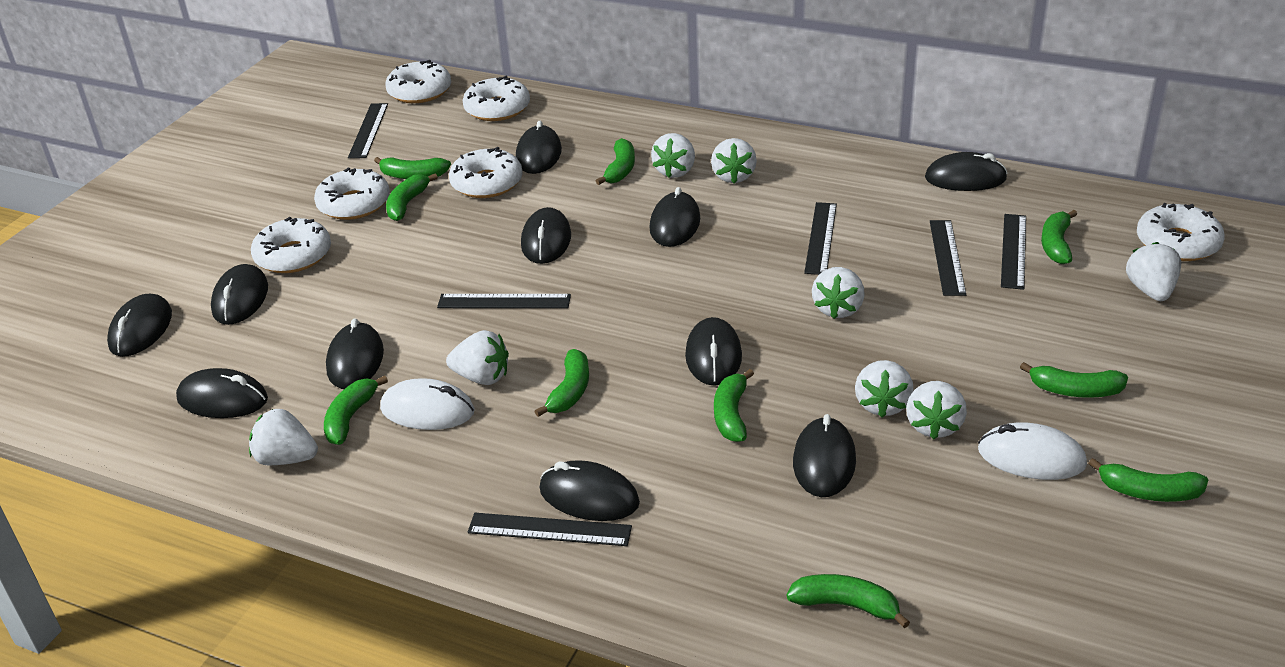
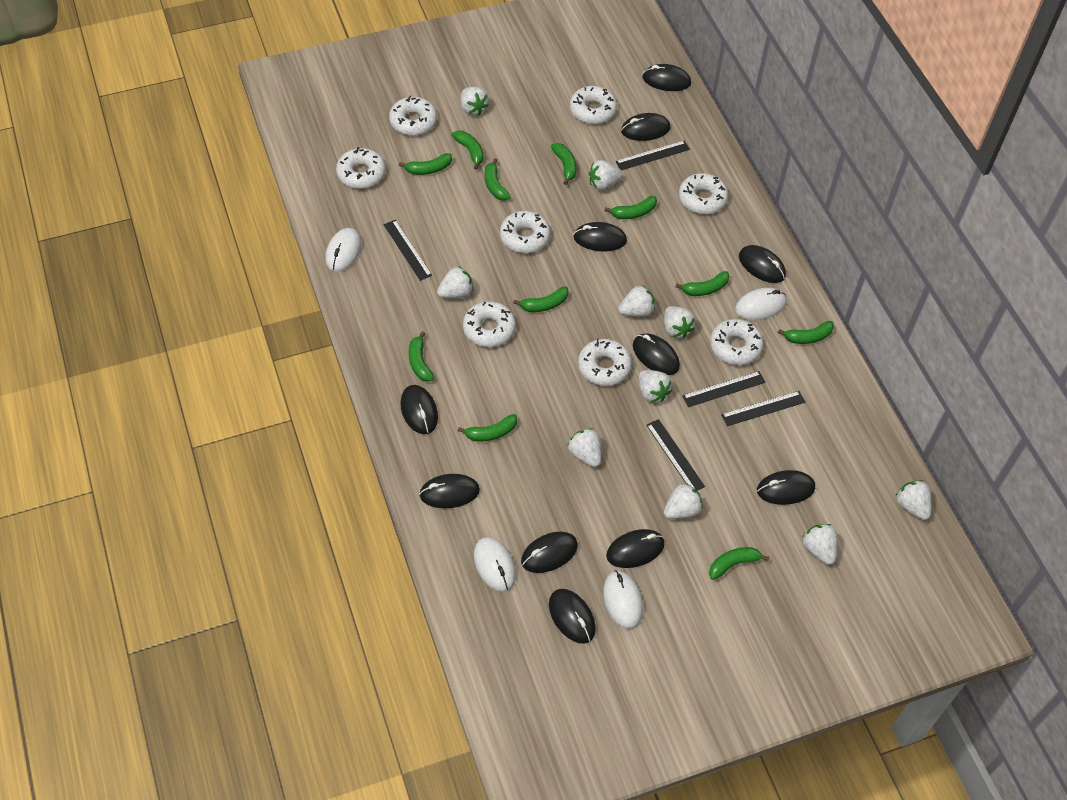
black ruler: 6 -> 5
green banana: 10 -> 11
white donut: 6 -> 8
white mouse: 2 -> 4
white strawberry: 8 -> 10

